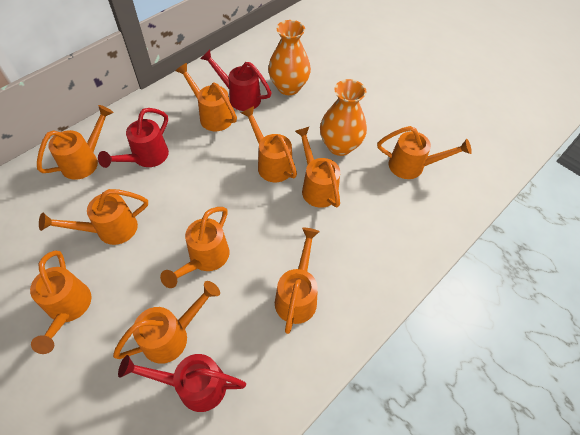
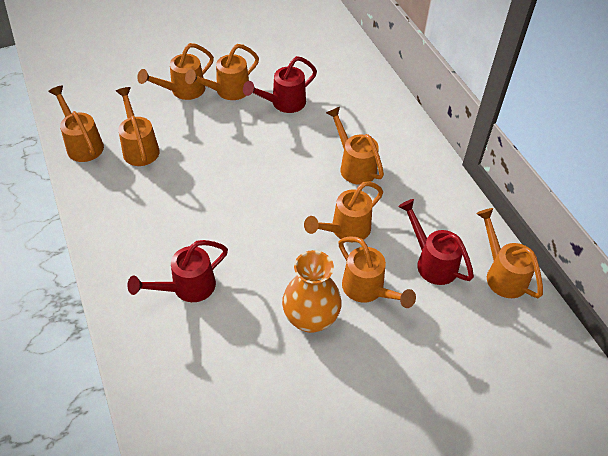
orange vase: 2 -> 1
orange watering can: 10 -> 8

